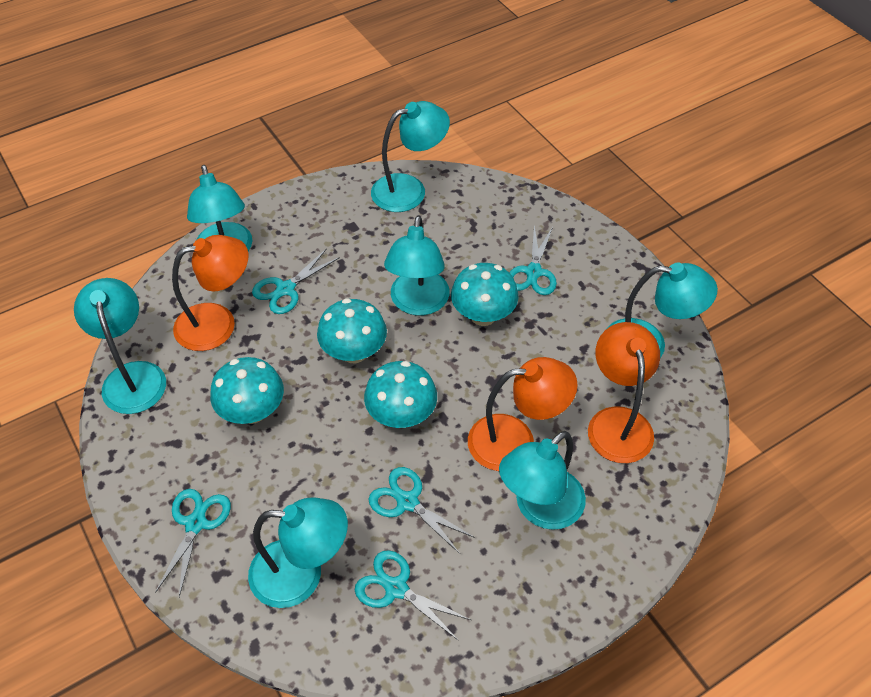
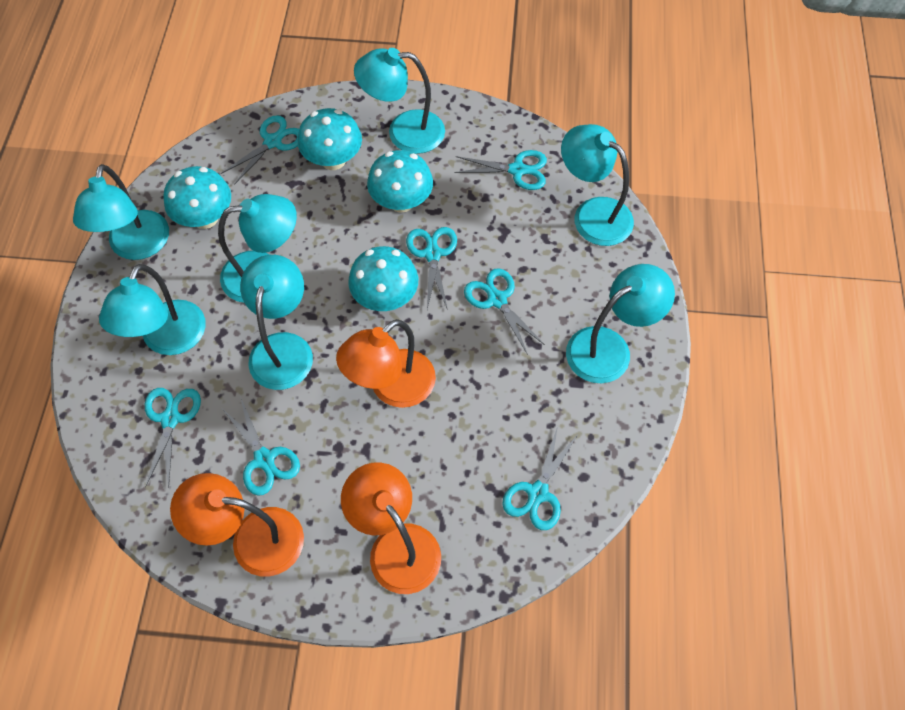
turquoise scissors: 5 -> 7

